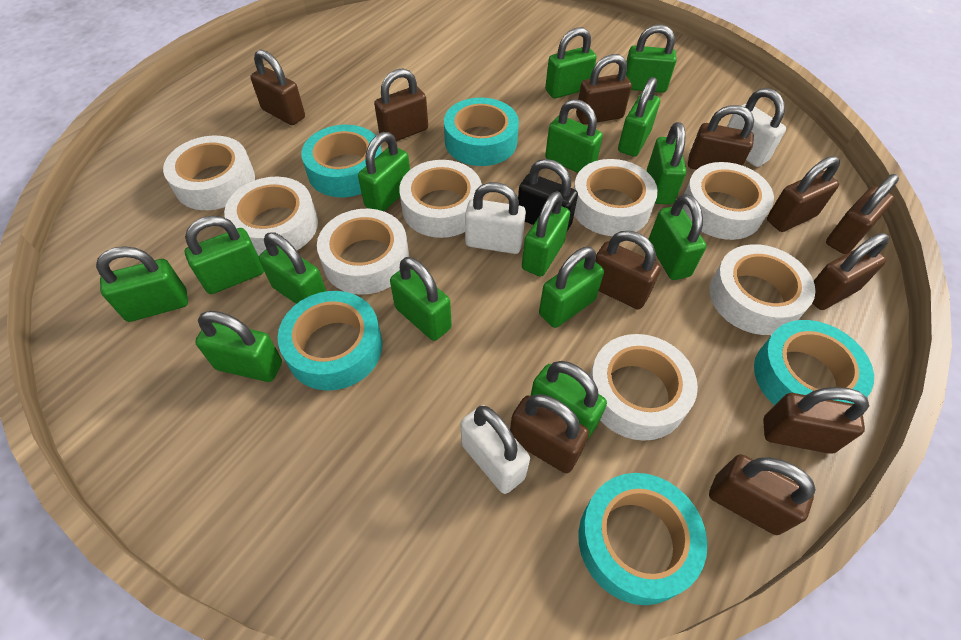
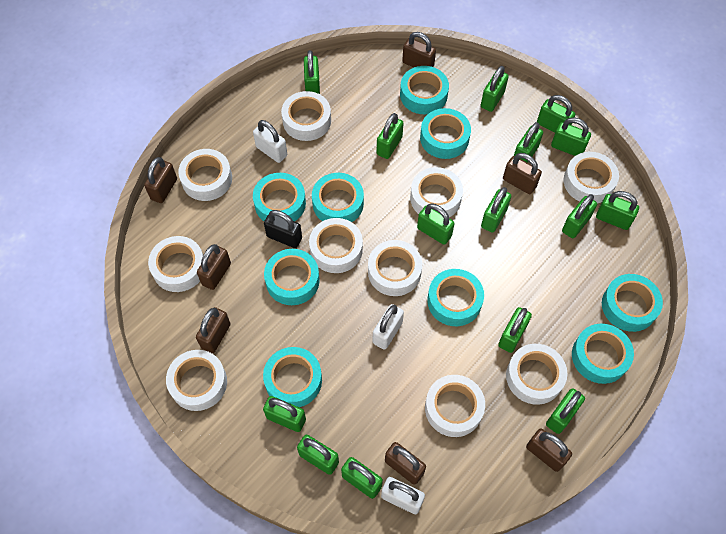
brown padlock: 11 -> 7
turquoise tape: 5 -> 9
white tape: 8 -> 10

